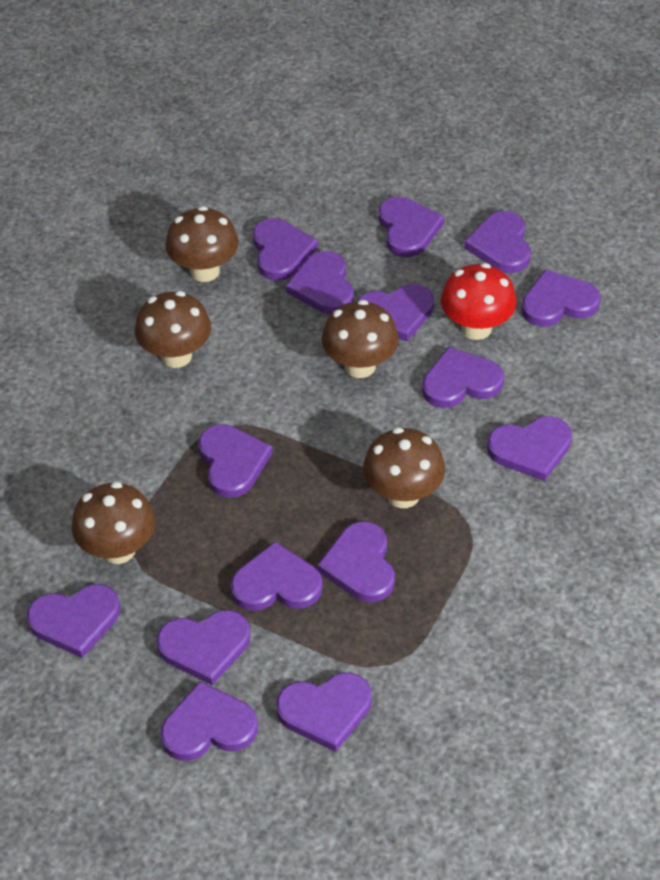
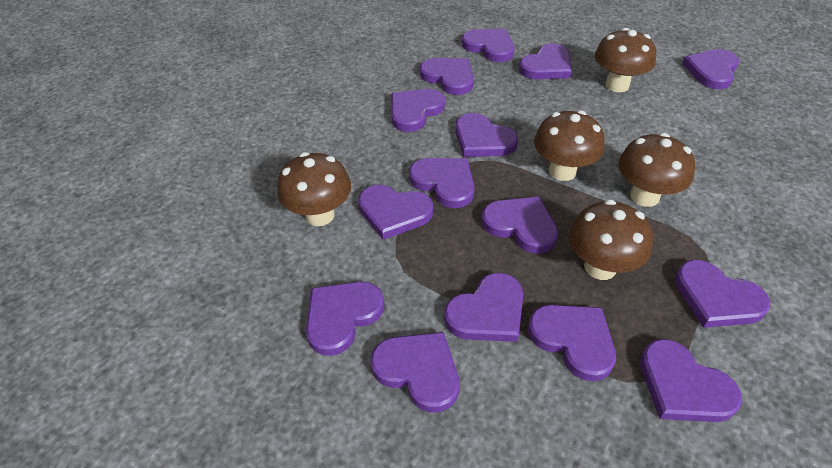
red mushroom: 1 -> 0

